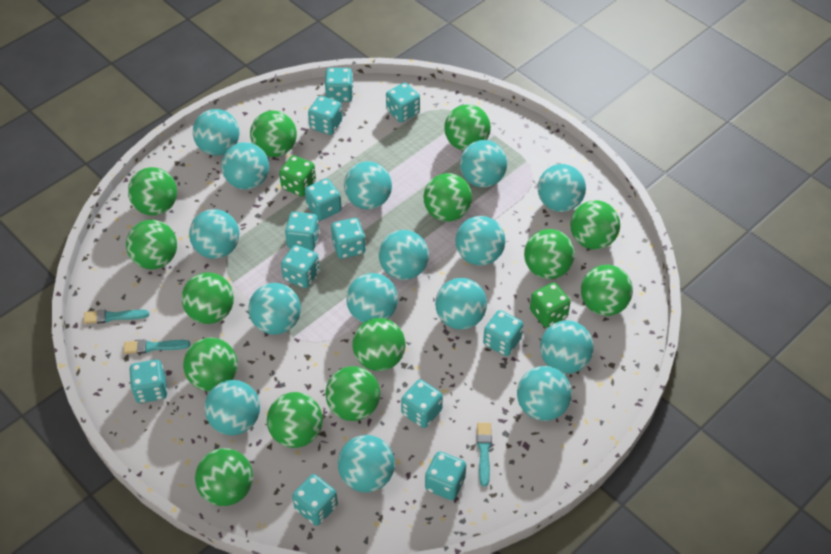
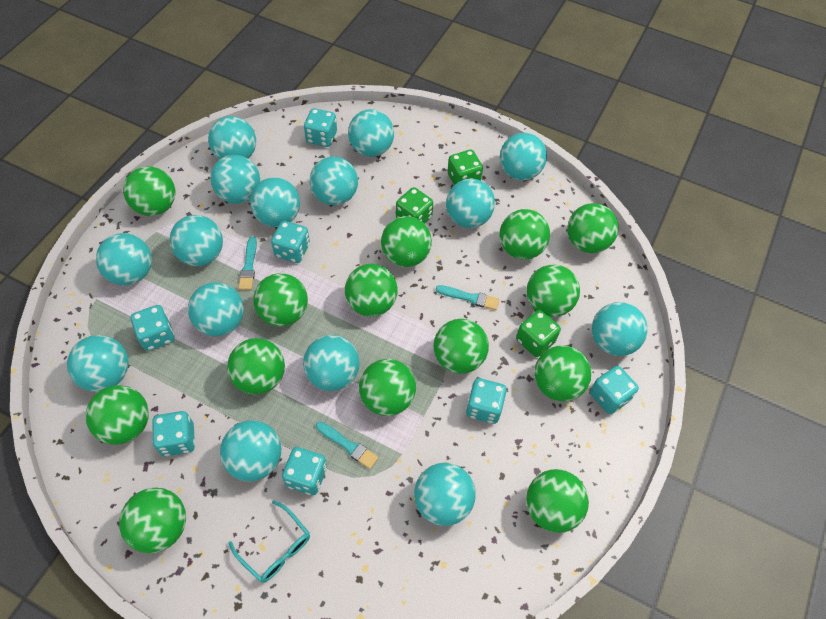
green dice: 2 -> 3
turquoise dice: 12 -> 7
turquoise glasses: 0 -> 1

